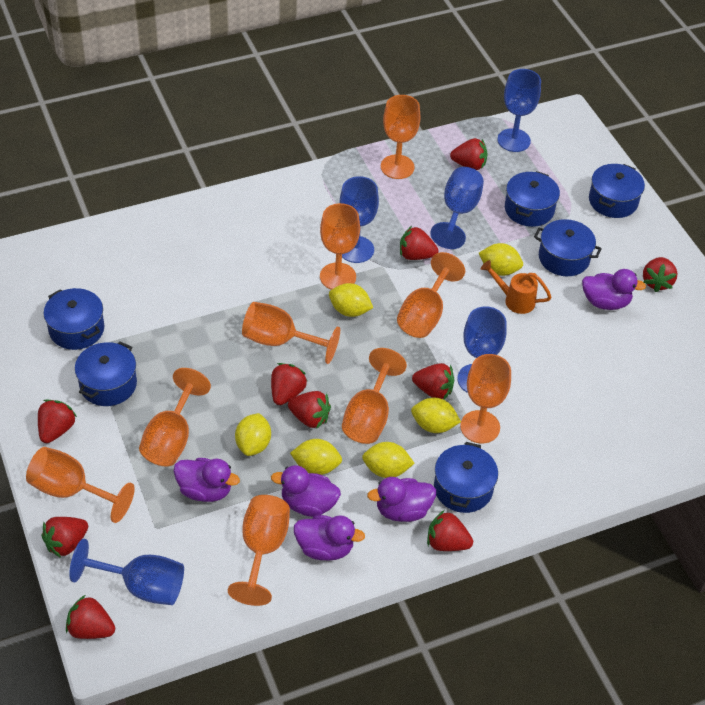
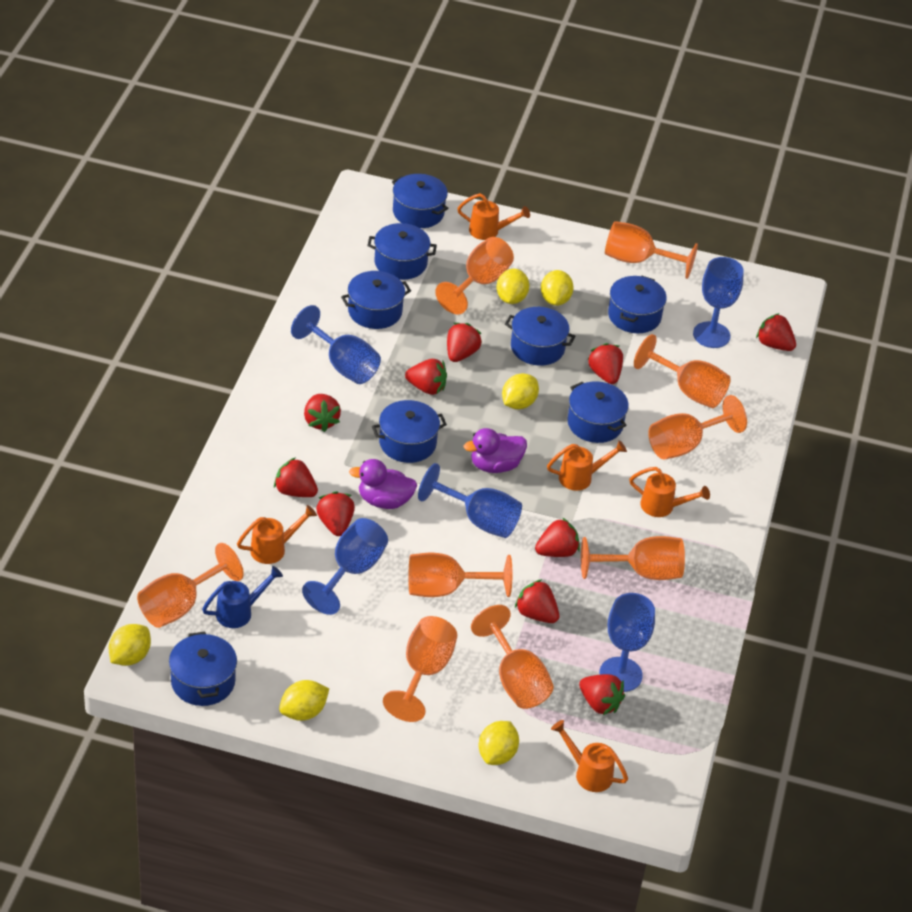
blue pot: 6 -> 8
blue watering can: 0 -> 1
orange watering can: 1 -> 5
purple duck: 5 -> 2

